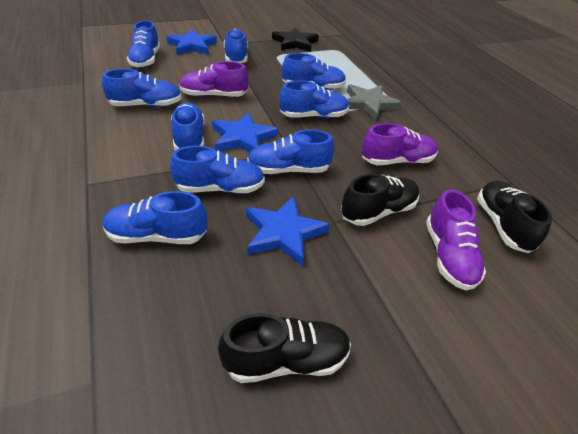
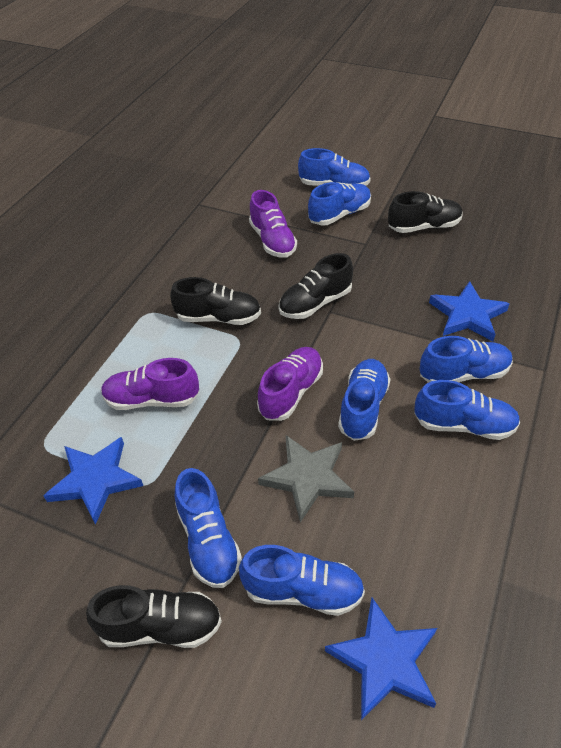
black shoe: 3 -> 4
black star: 1 -> 0
blue shoe: 9 -> 7

